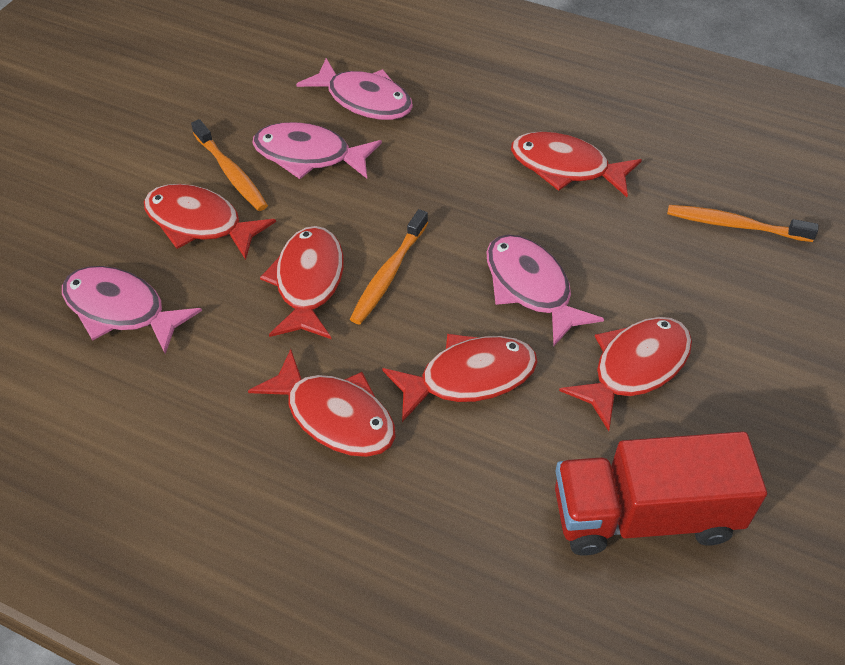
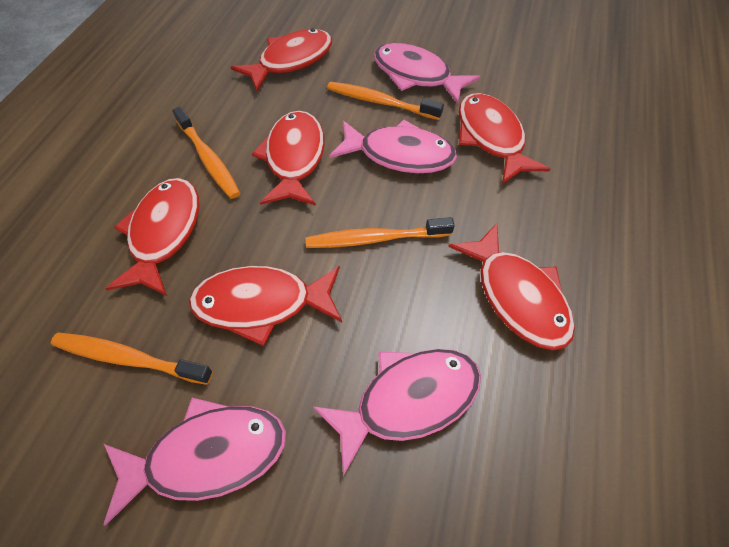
orange toothbrush: 3 -> 4
red truck: 1 -> 0

